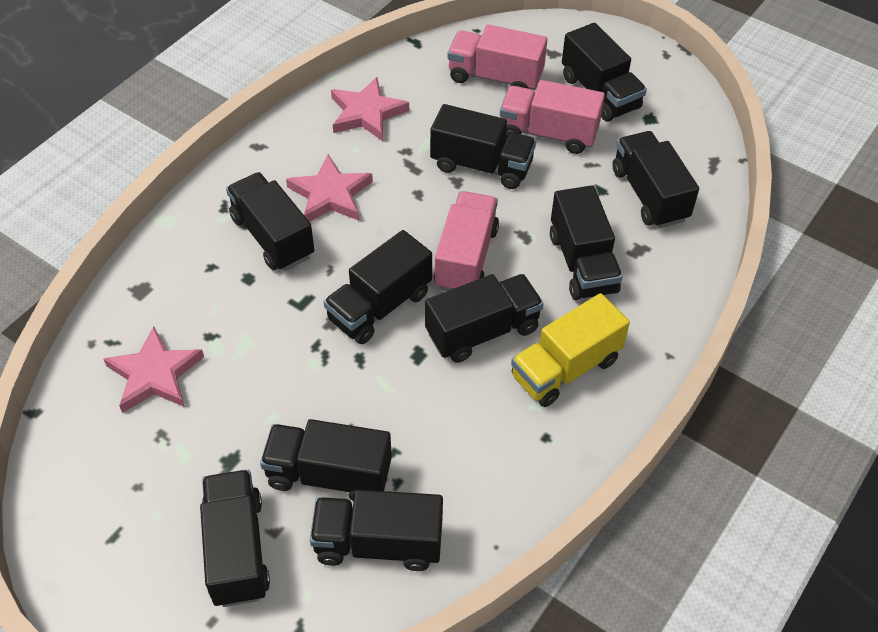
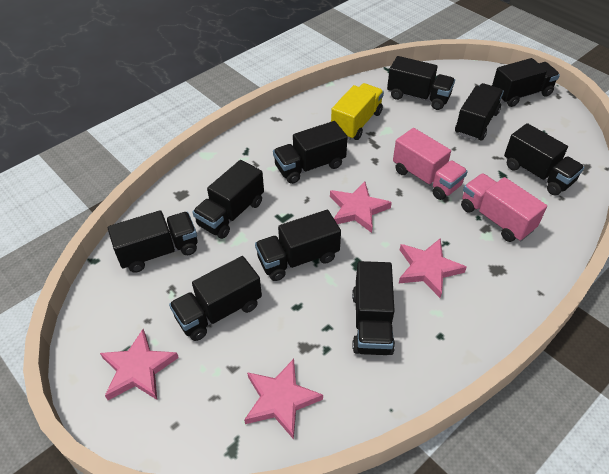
pink star: 3 -> 4
pink truck: 3 -> 2

